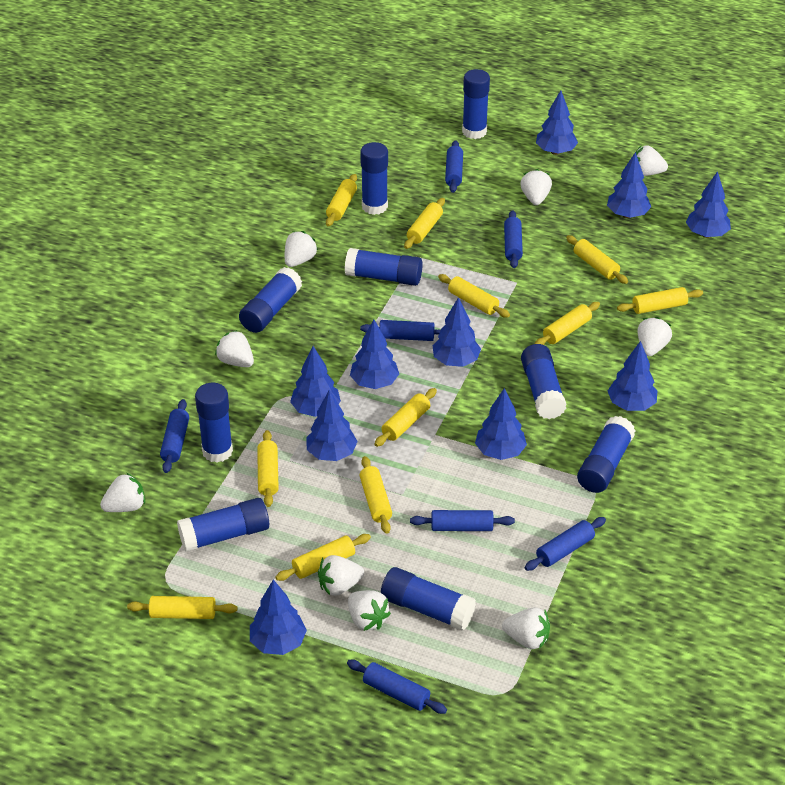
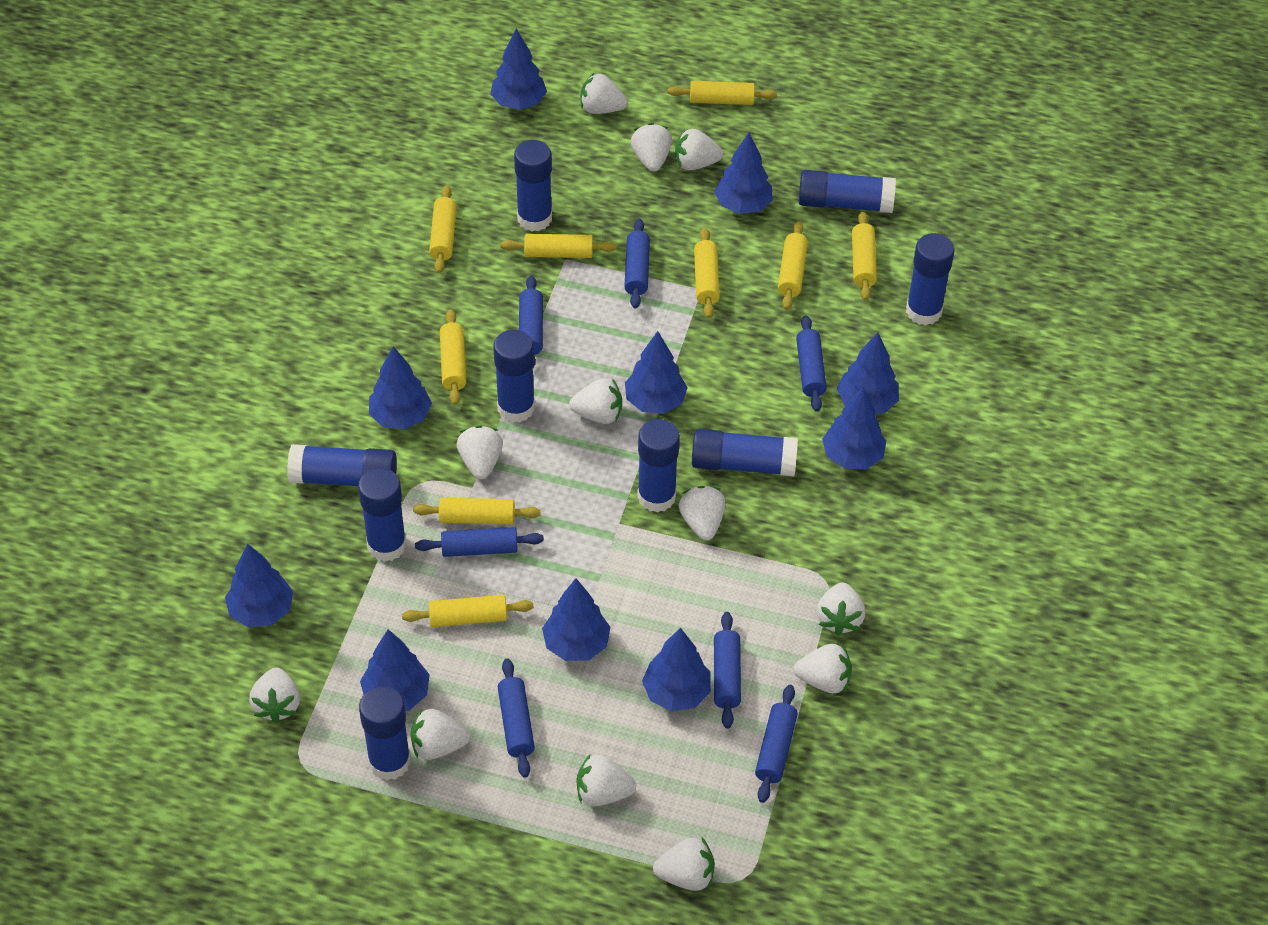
white strawberry: 9 -> 12
yellow rolling pin: 11 -> 9

